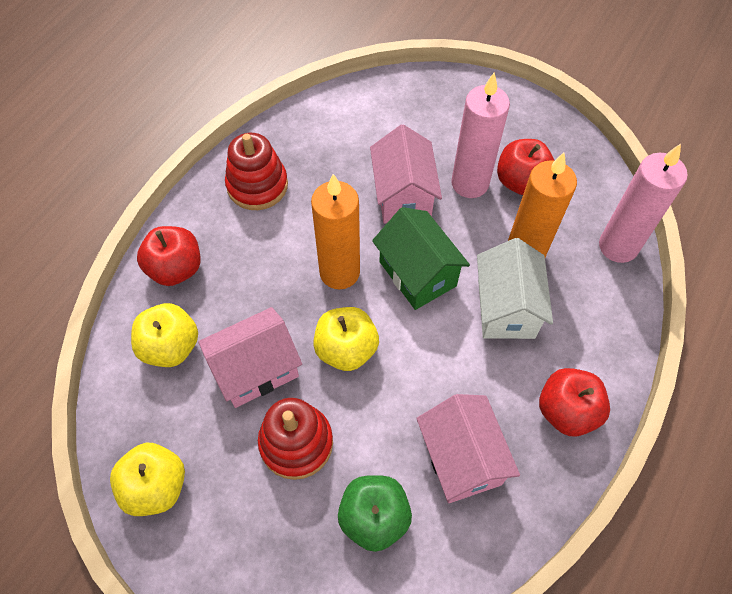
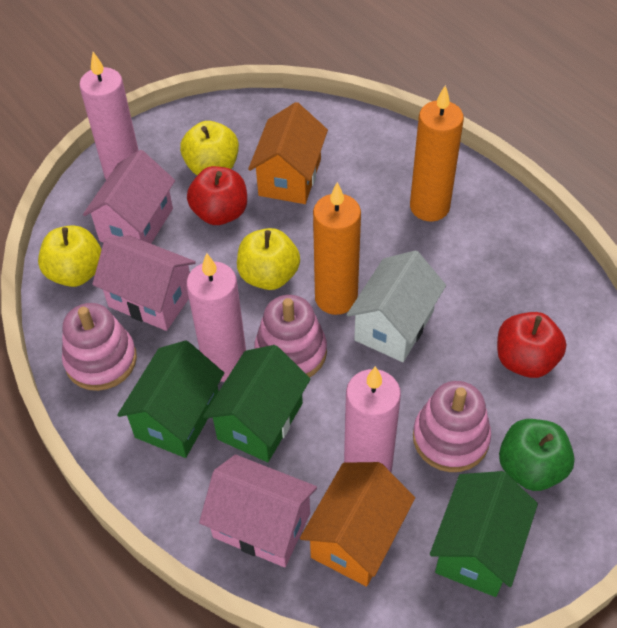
green house: 1 -> 3
orange house: 0 -> 2
pink candle: 2 -> 3
pink stacking toy: 0 -> 3
red apple: 3 -> 2
red stacking toy: 2 -> 0

